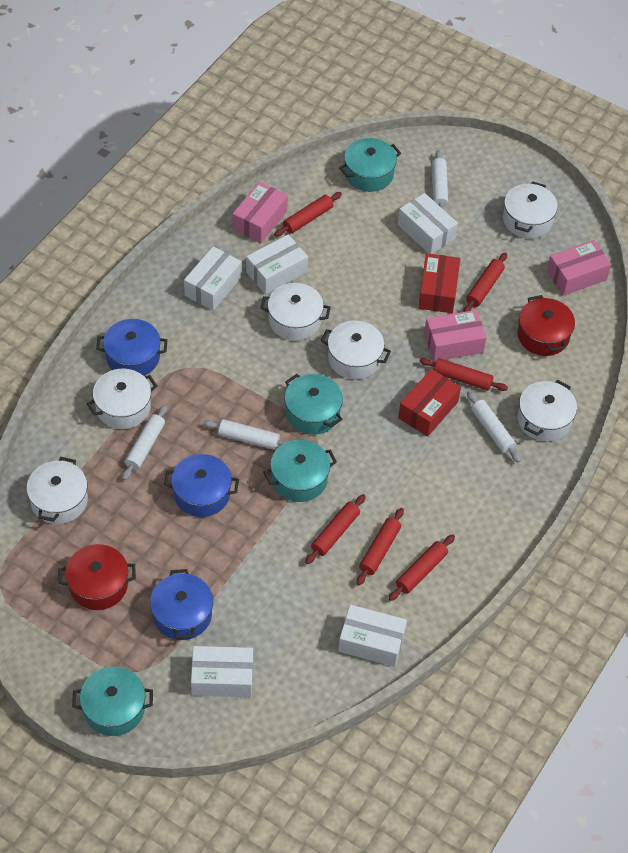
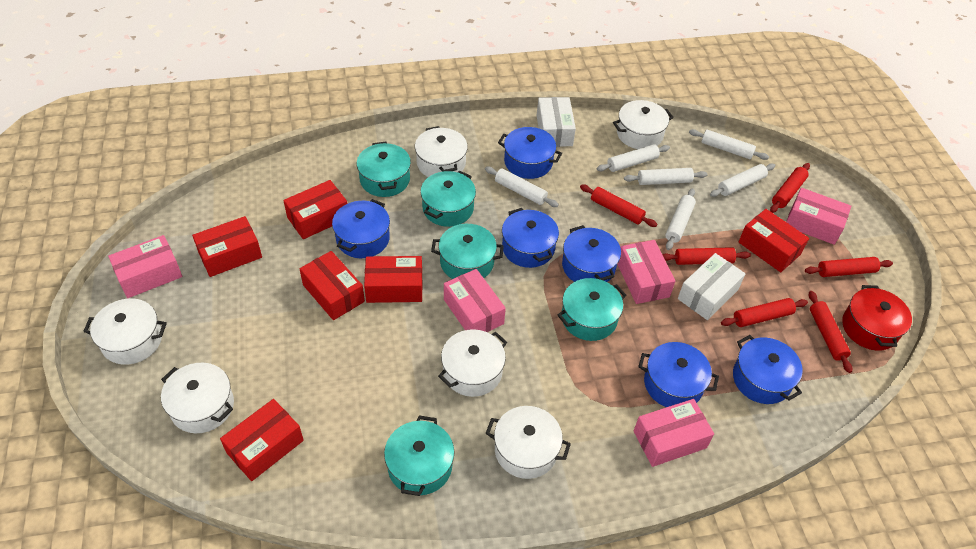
blue pot: 3 -> 6
pink box: 3 -> 5
red box: 2 -> 6
red pot: 2 -> 1
turquoise pot: 4 -> 5
white box: 5 -> 2
white rolling pin: 4 -> 6

